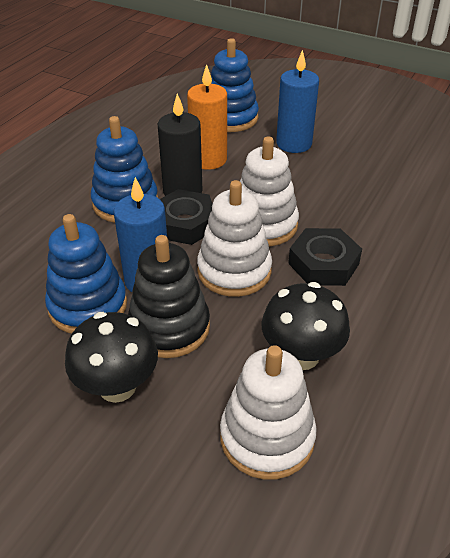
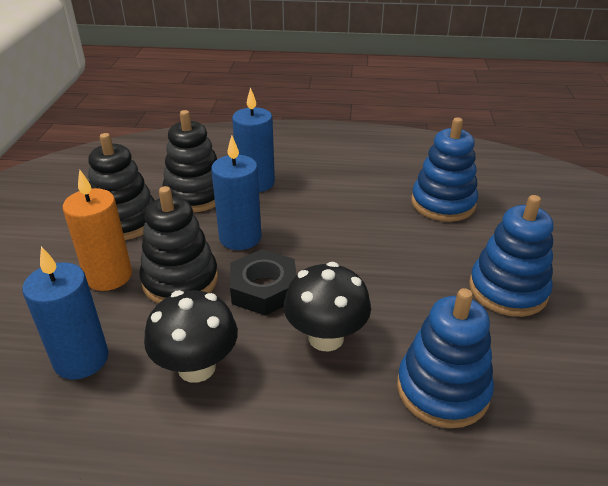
black candle: 1 -> 0
black nut: 2 -> 1
black stacking toy: 1 -> 3
blue candle: 2 -> 3
white stacking toy: 3 -> 0

